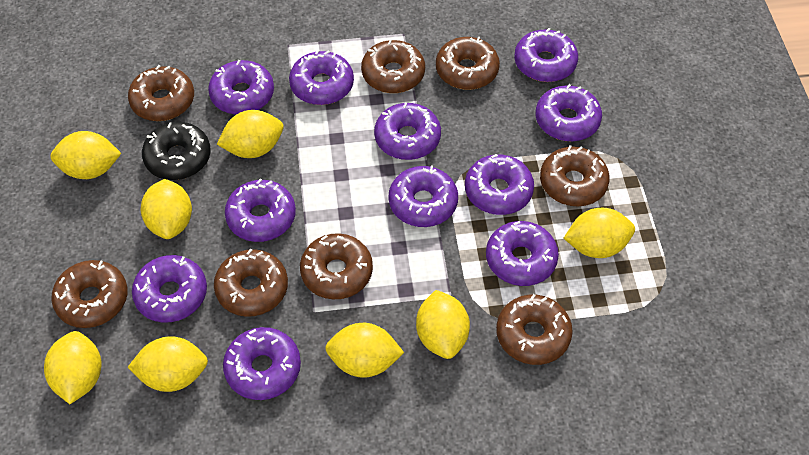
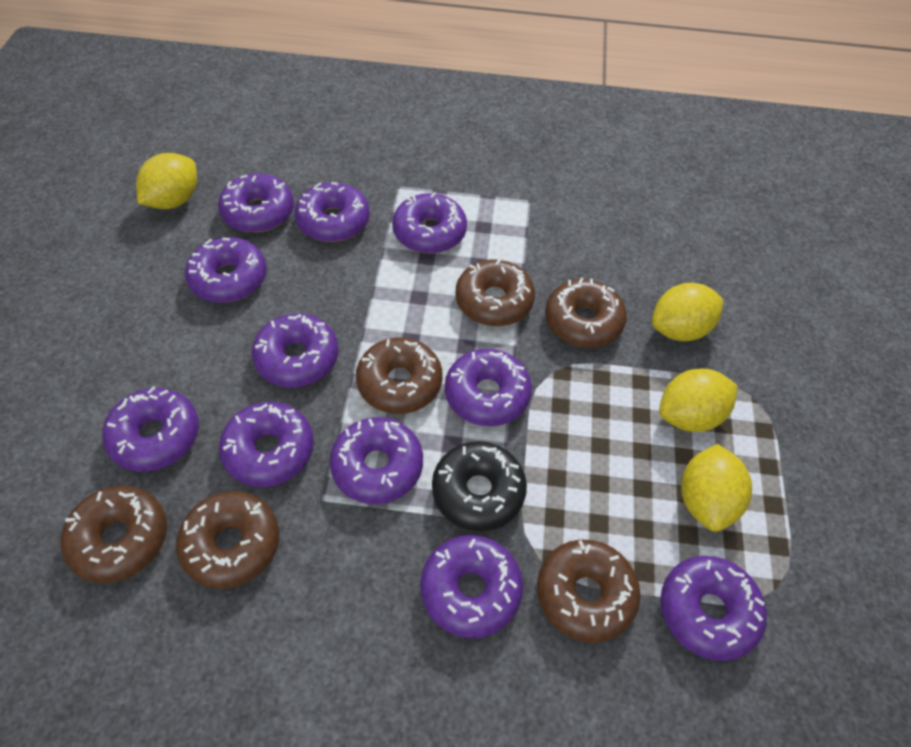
brown donut: 8 -> 6
yellow lemon: 8 -> 4

